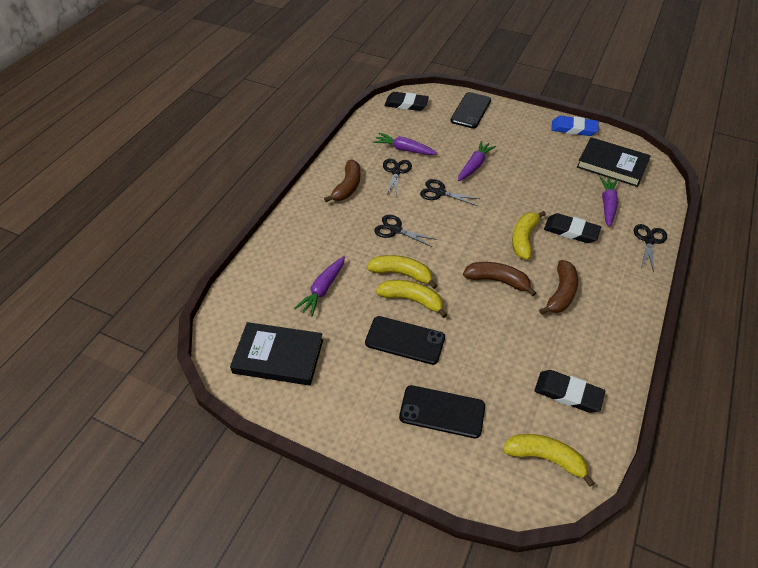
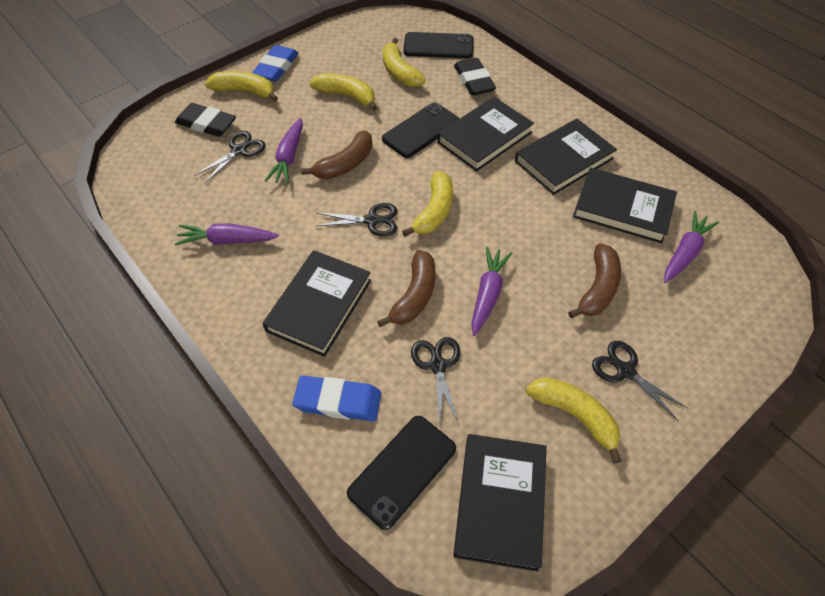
black book: 2 -> 5
black eraser: 3 -> 2
blue eraser: 1 -> 2
yellow banana: 4 -> 5

